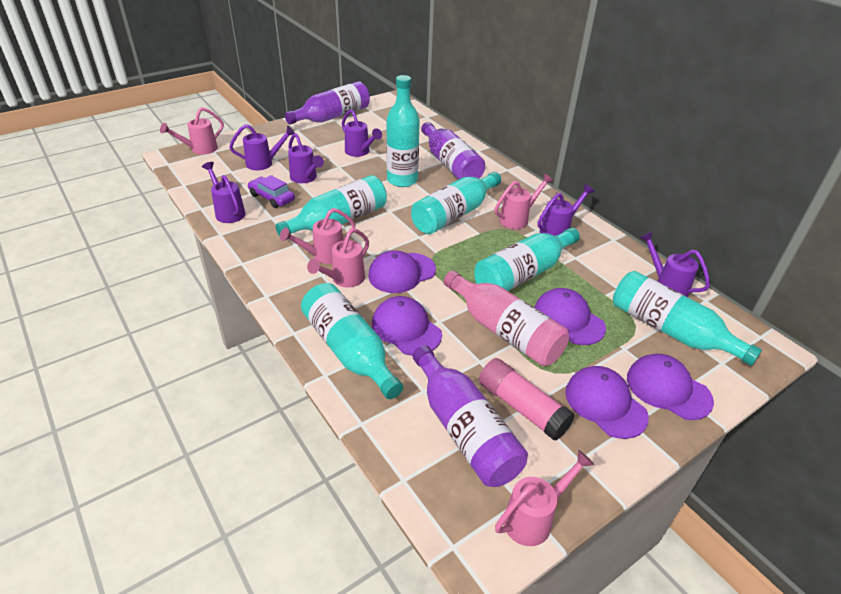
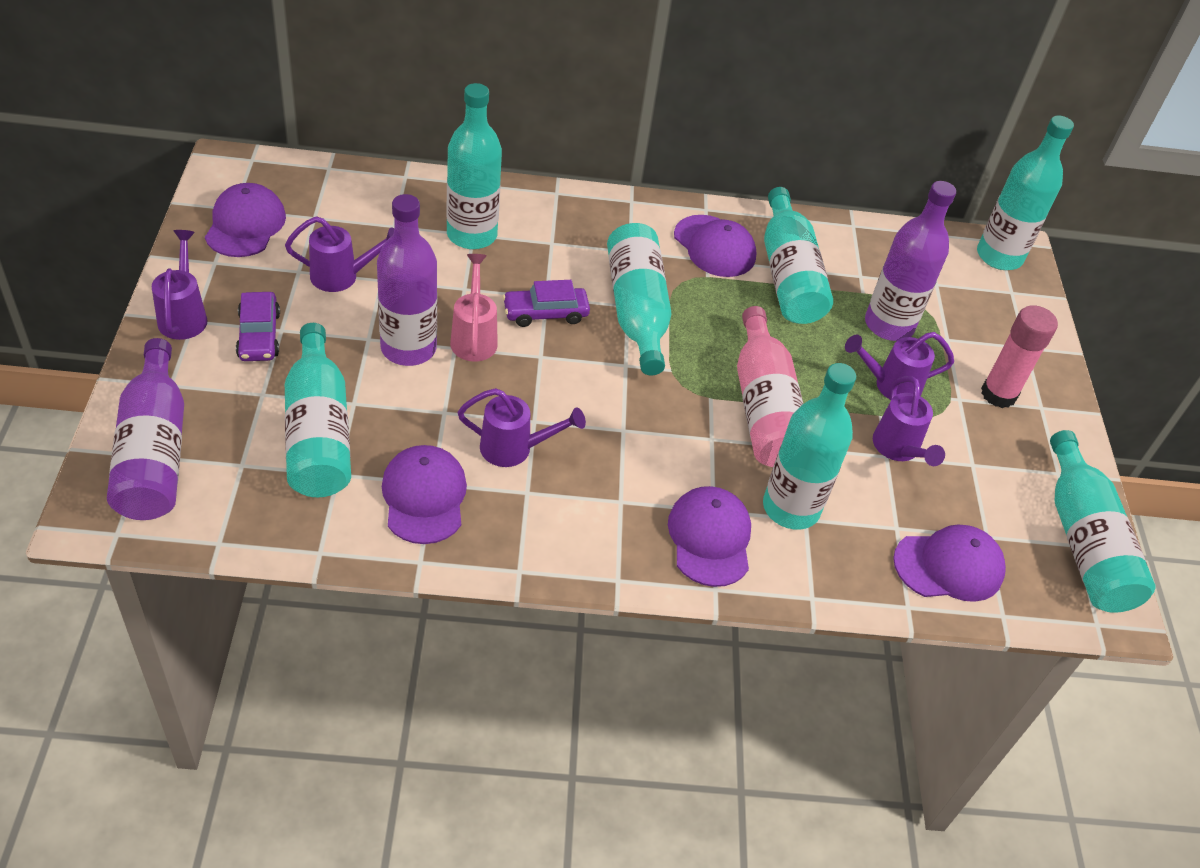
pink watering can: 5 -> 1
purple car: 1 -> 2
purple watering can: 6 -> 5
turquoise bottle: 6 -> 7

